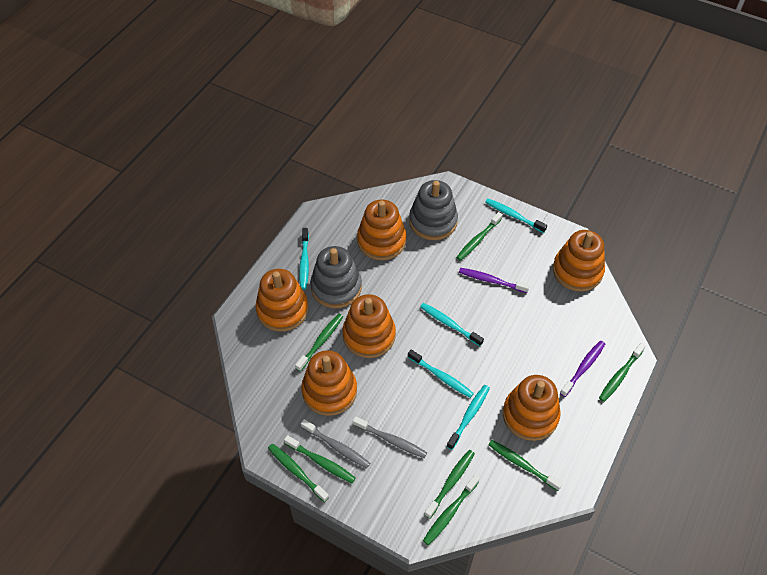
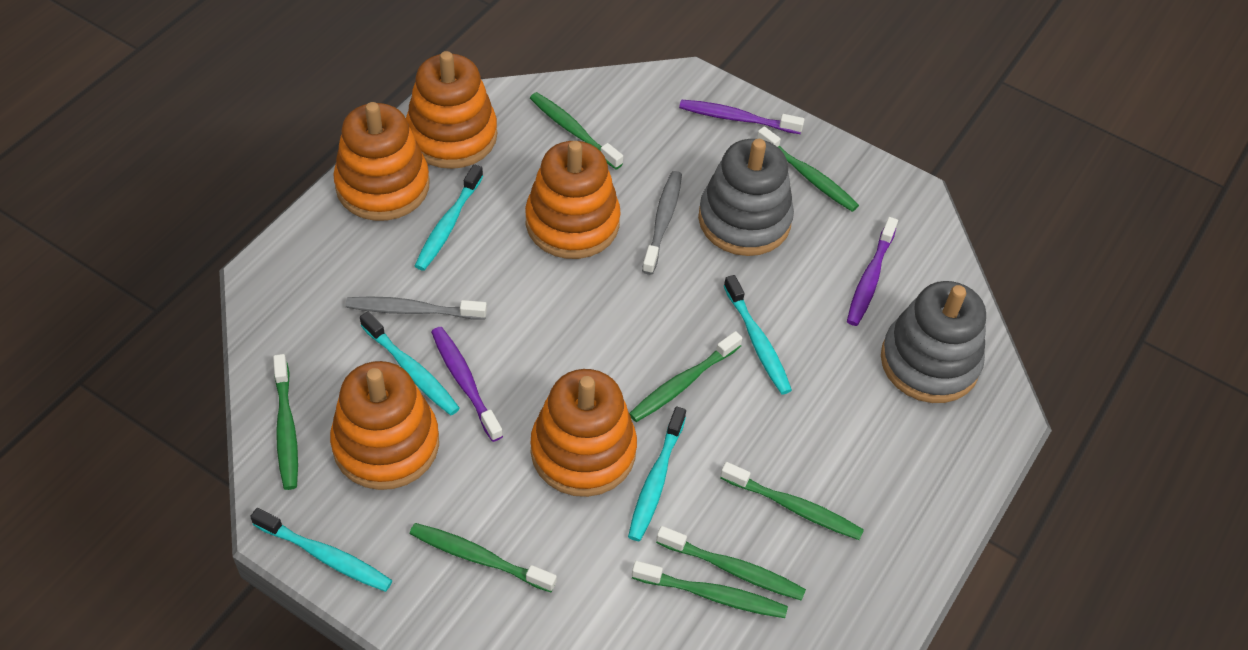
orange stacking toy: 6 -> 5
purple toothbrush: 2 -> 3

